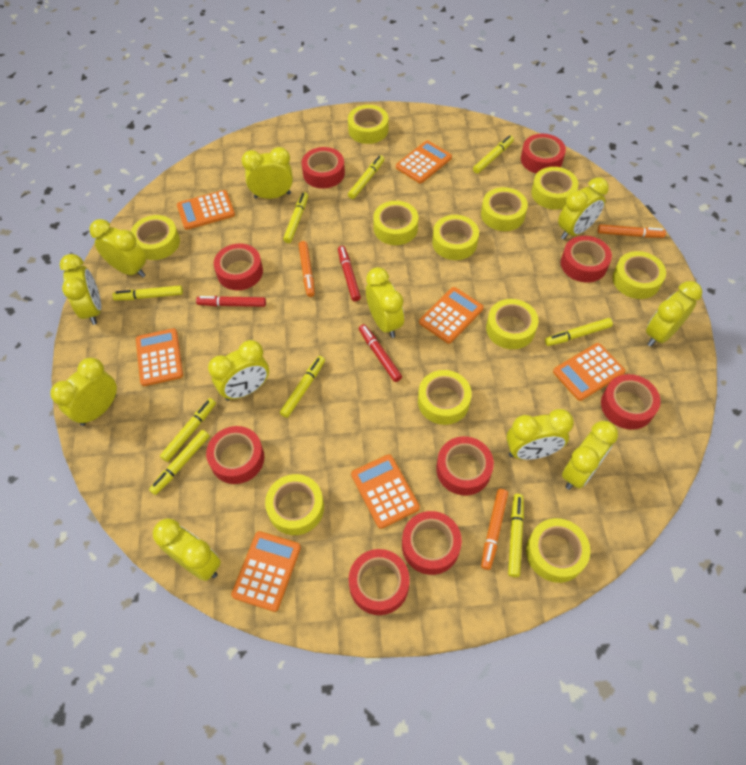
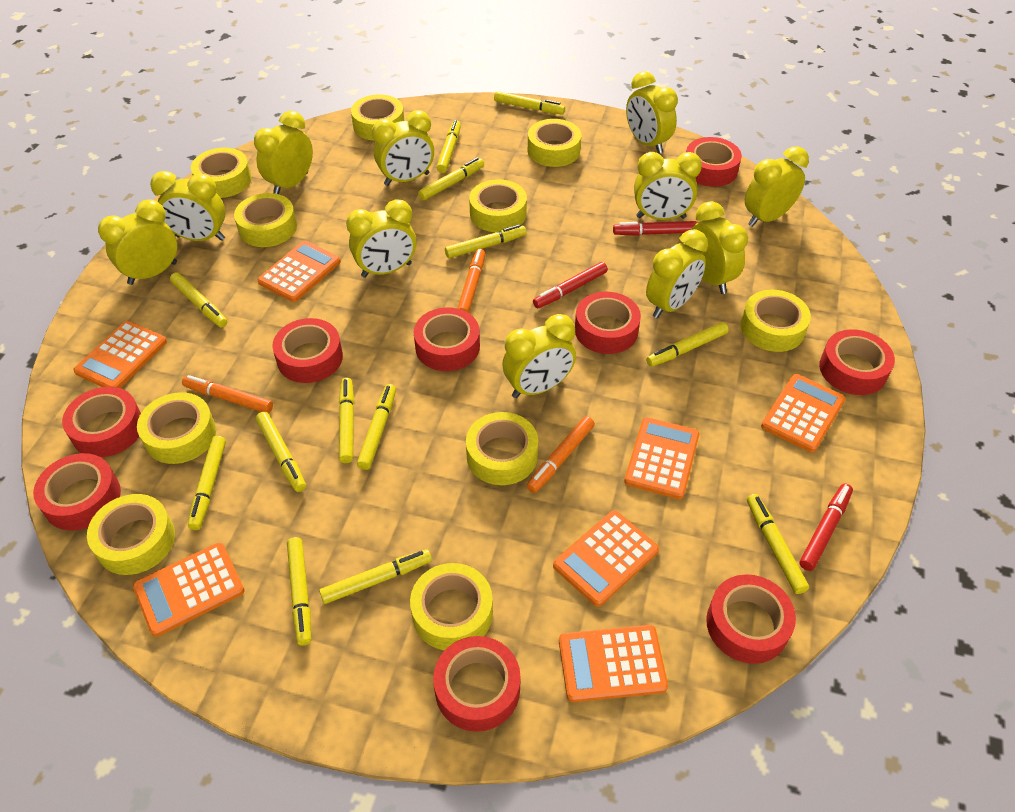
yellow marker: 9 -> 13
yellow tape: 11 -> 10

